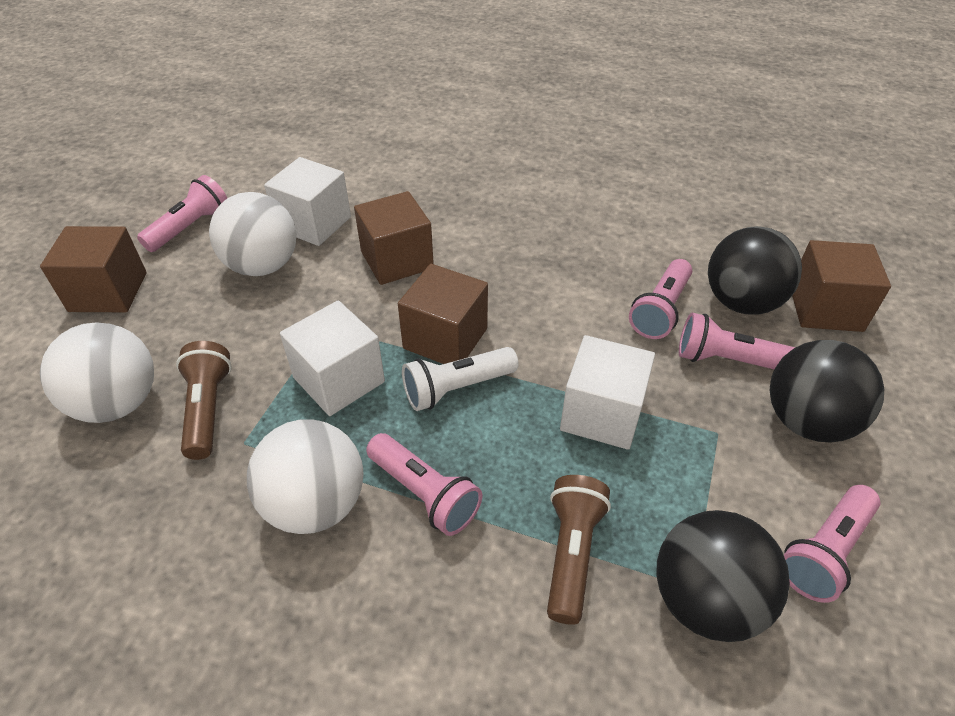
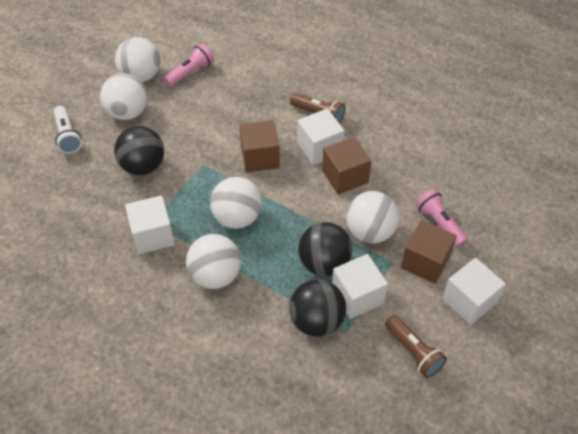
brown cube: 4 -> 3
pink flashlight: 5 -> 2
white ball: 3 -> 5
white cube: 3 -> 4

